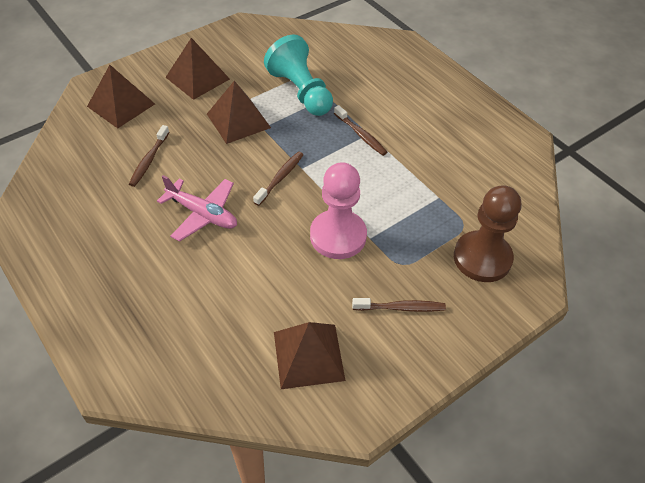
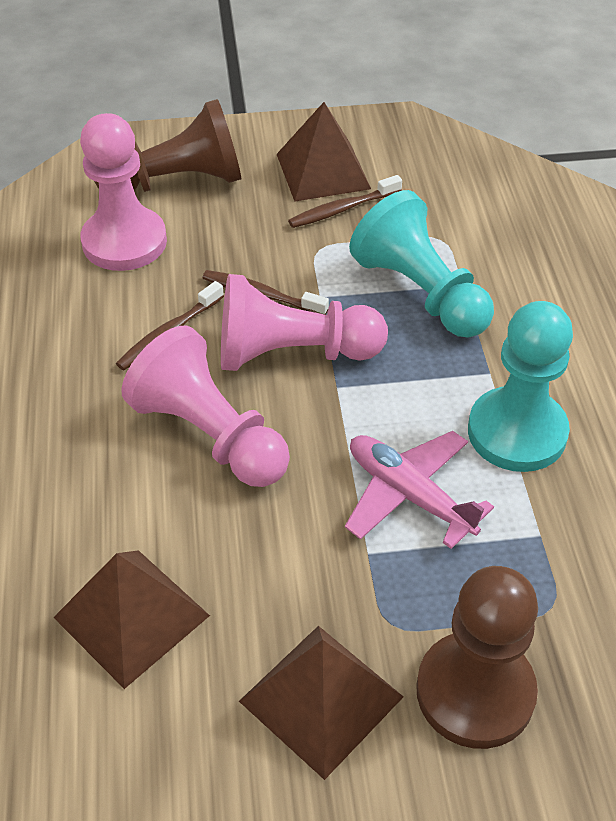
brown pawn: 1 -> 2
brown pyramid: 4 -> 3
brown toothbrush: 4 -> 3
pink pawn: 1 -> 3
turquoise pawn: 1 -> 2

